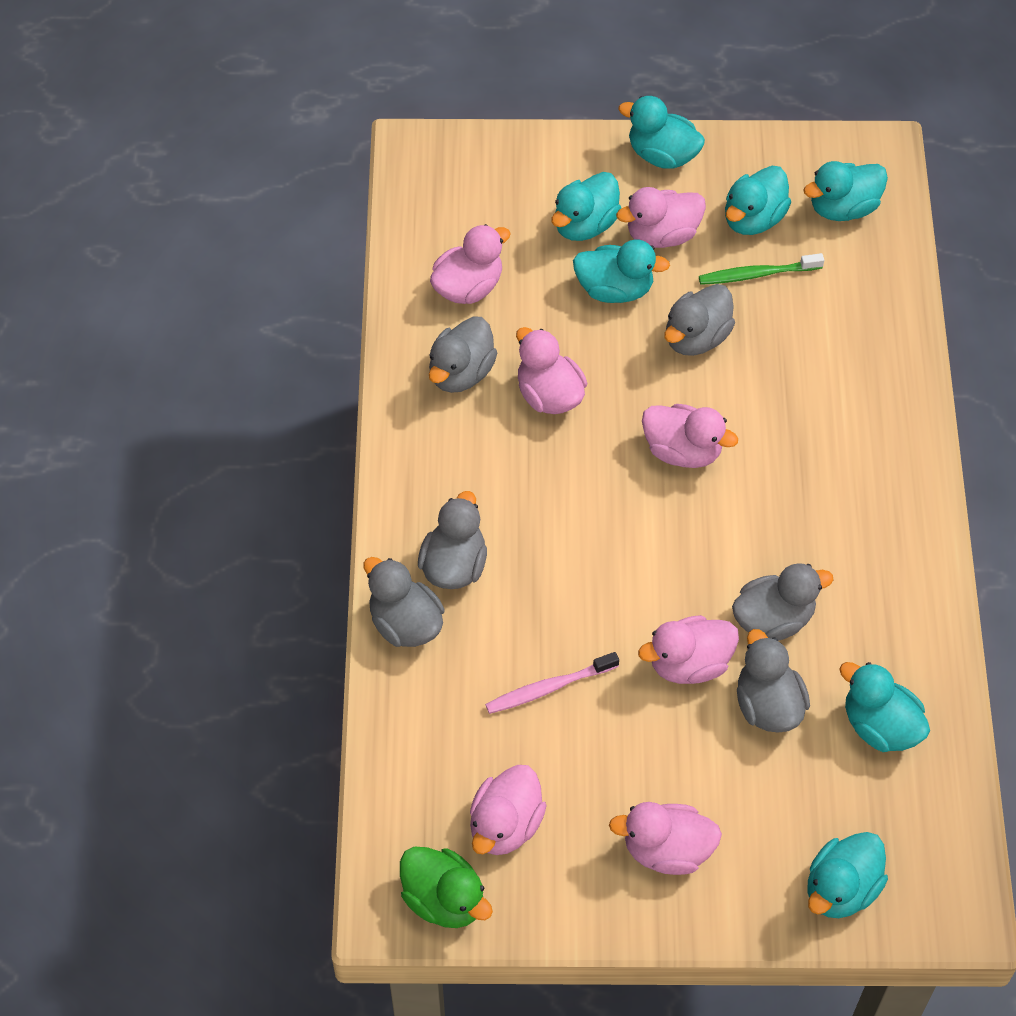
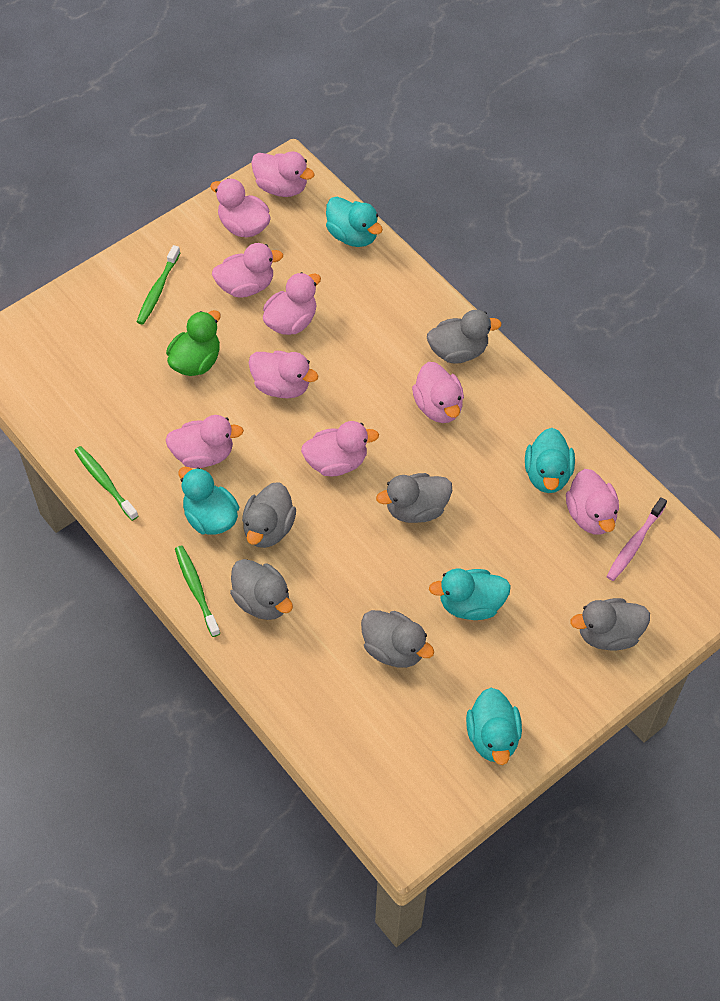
green toothbrush: 1 -> 3
pink duck: 7 -> 9
turquoise duck: 7 -> 5

